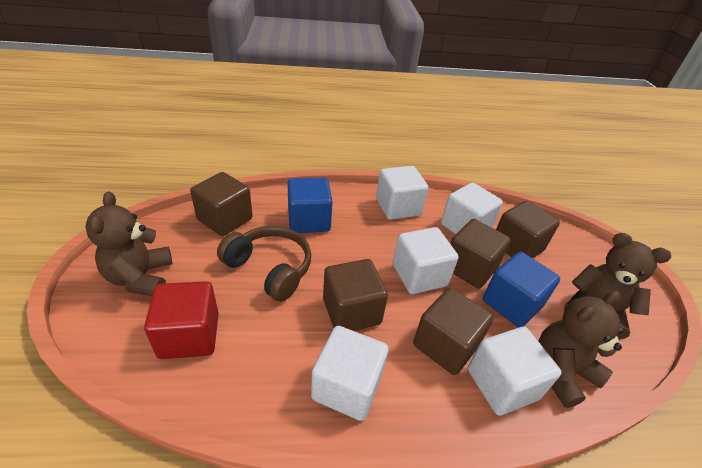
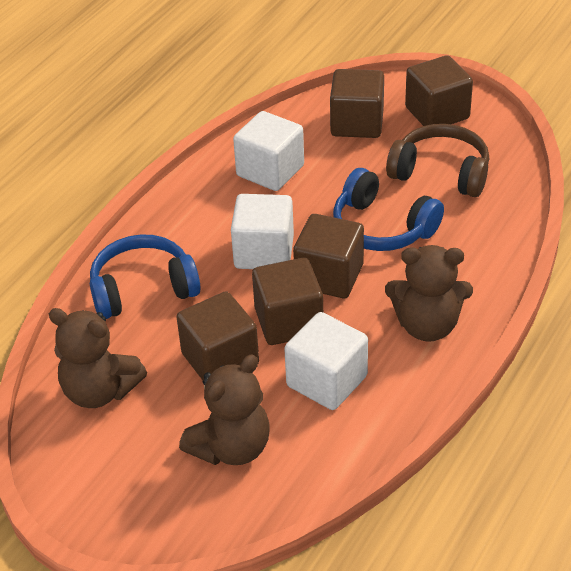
blue cube: 2 -> 0
blue headphones: 0 -> 2
red cube: 1 -> 0
white cube: 5 -> 3

